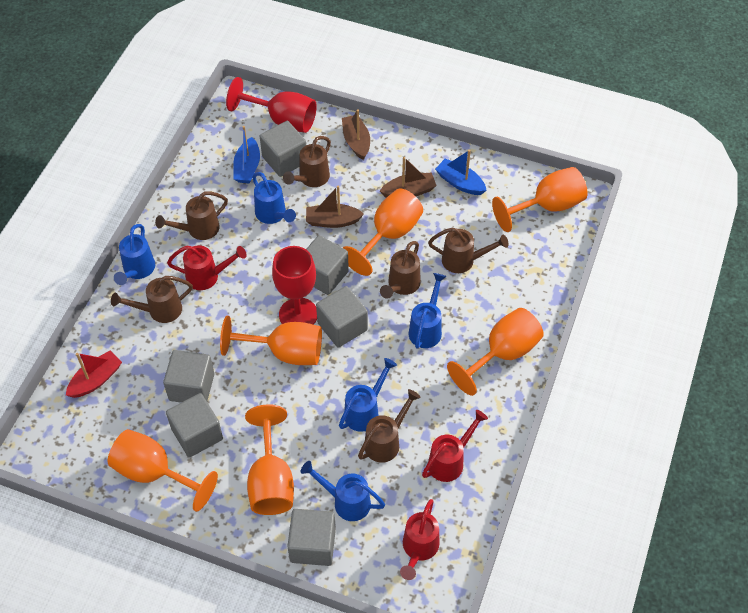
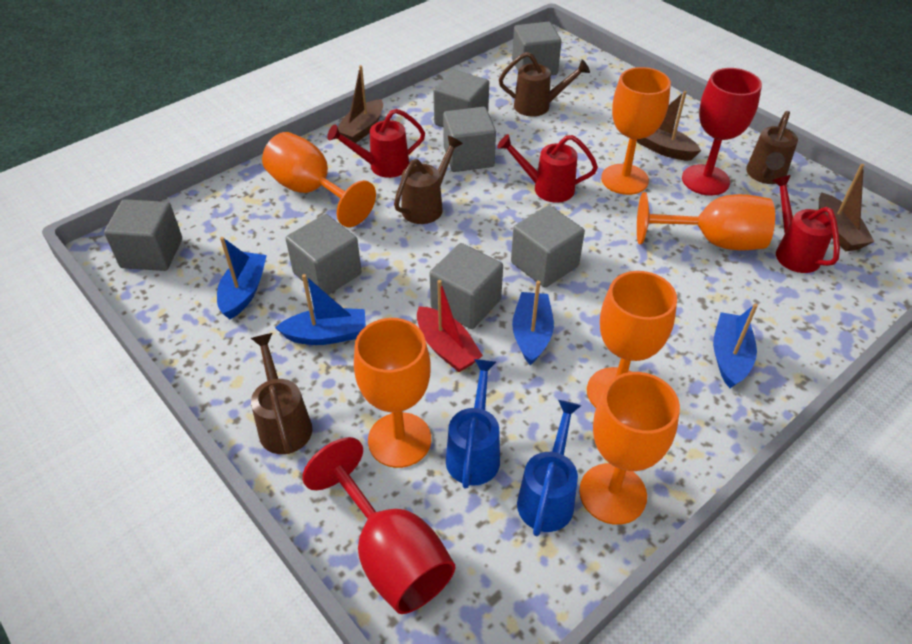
blue boat: 2 -> 4
blue watering can: 5 -> 2
brown watering can: 6 -> 4
grey cube: 6 -> 7

